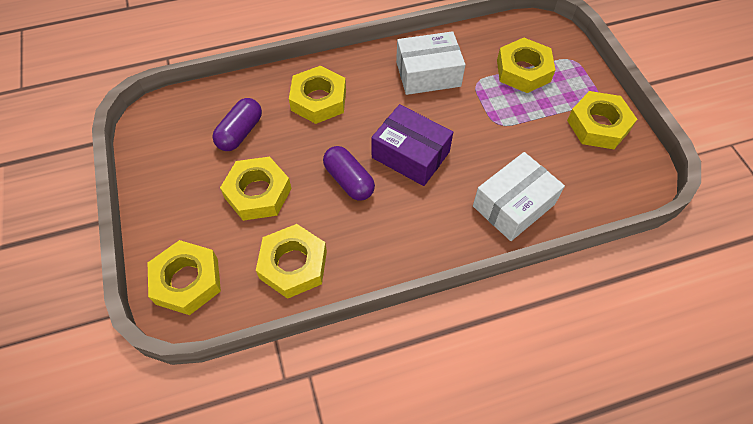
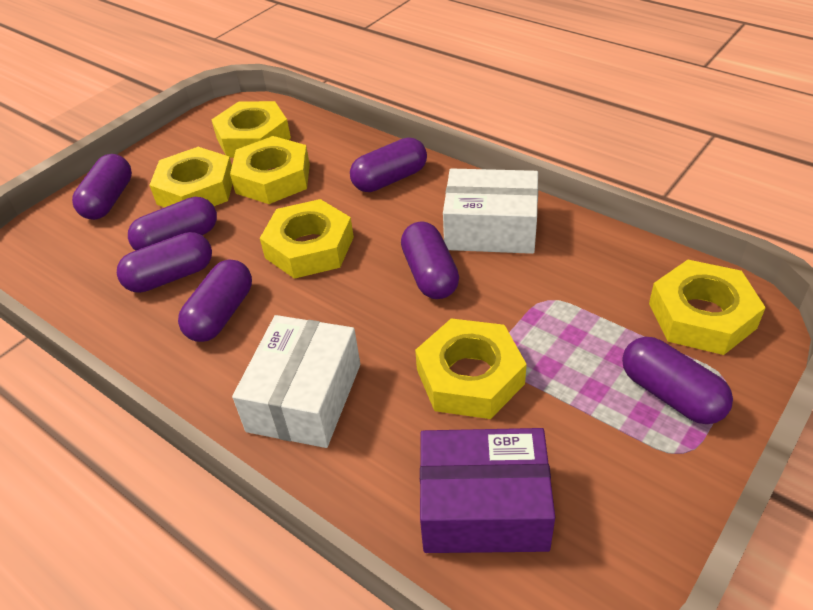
purple capsule: 2 -> 7

